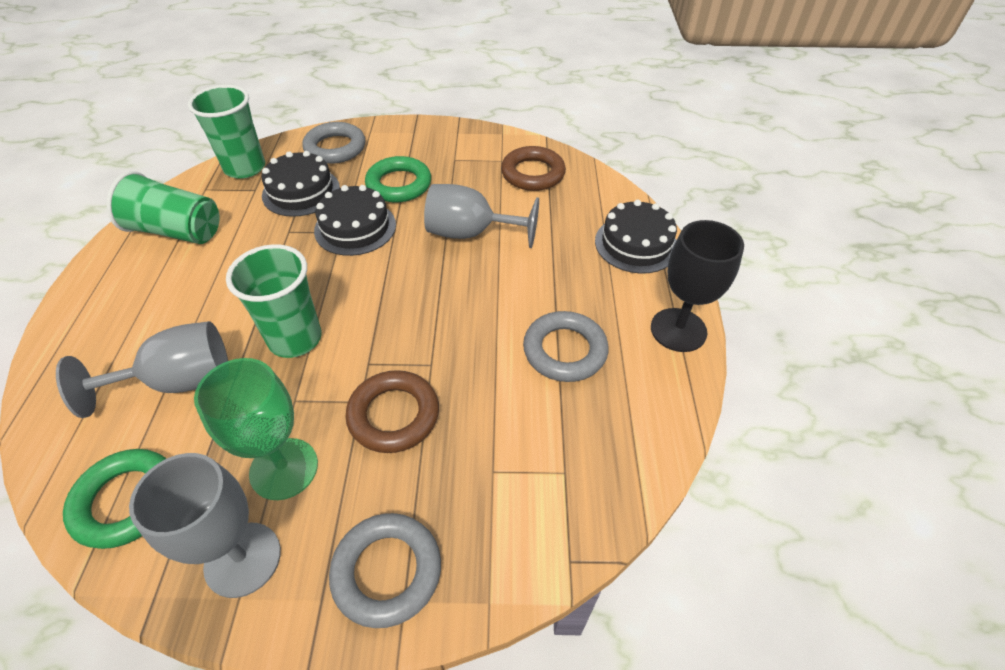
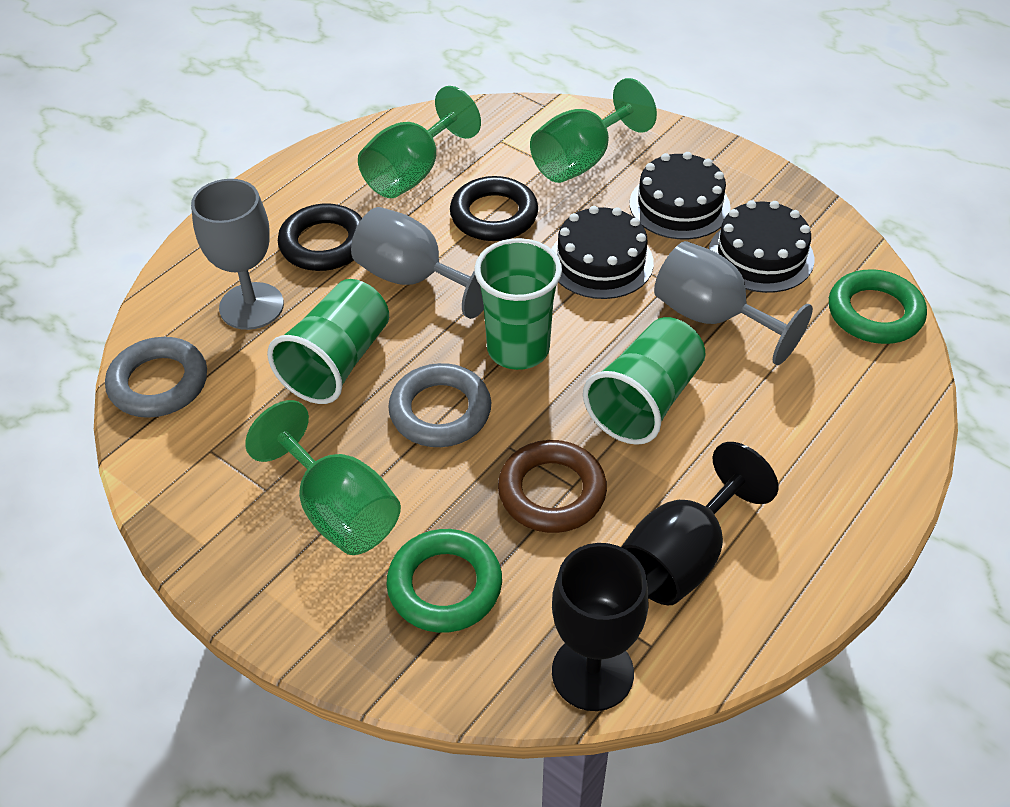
black goblet: 1 -> 2
black ring: 0 -> 2
brown ring: 2 -> 1
green goblet: 1 -> 3
grey ring: 3 -> 2

